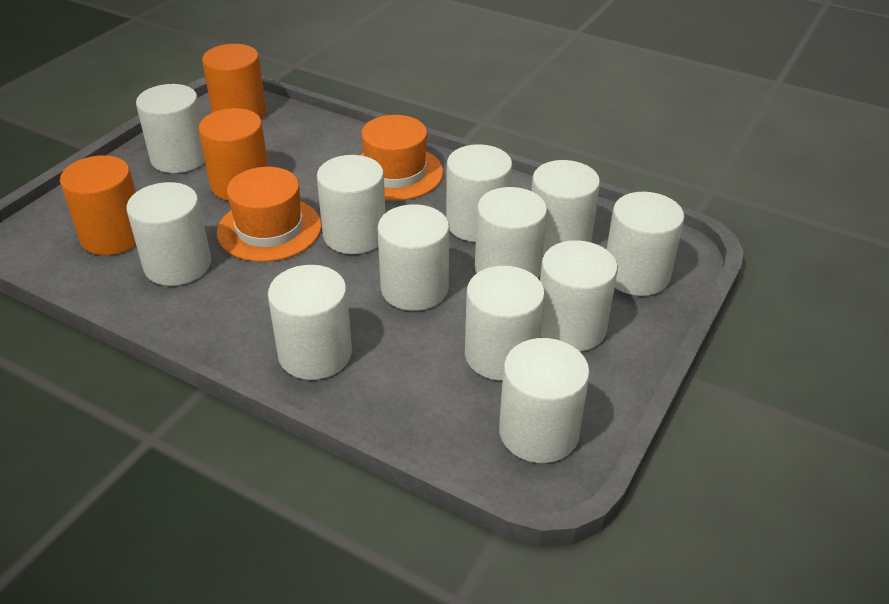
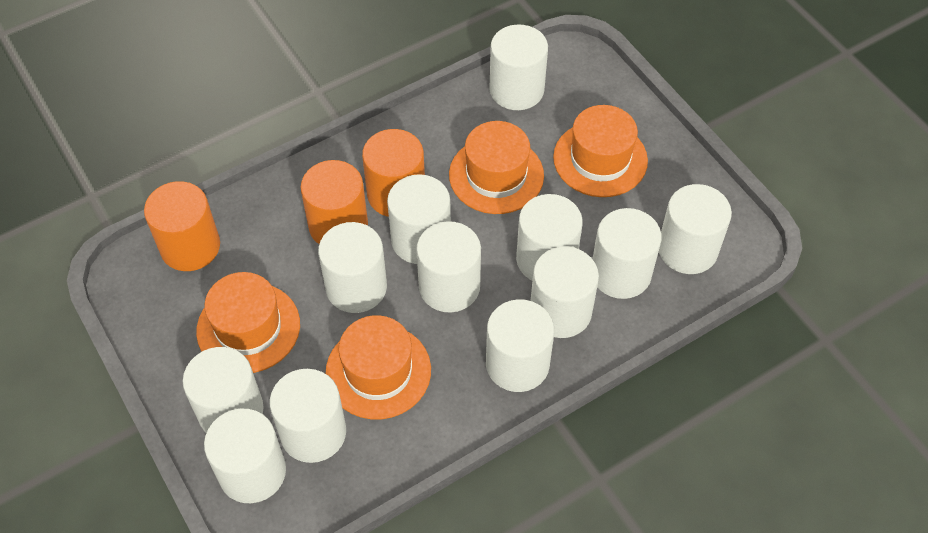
orange hat: 2 -> 4

